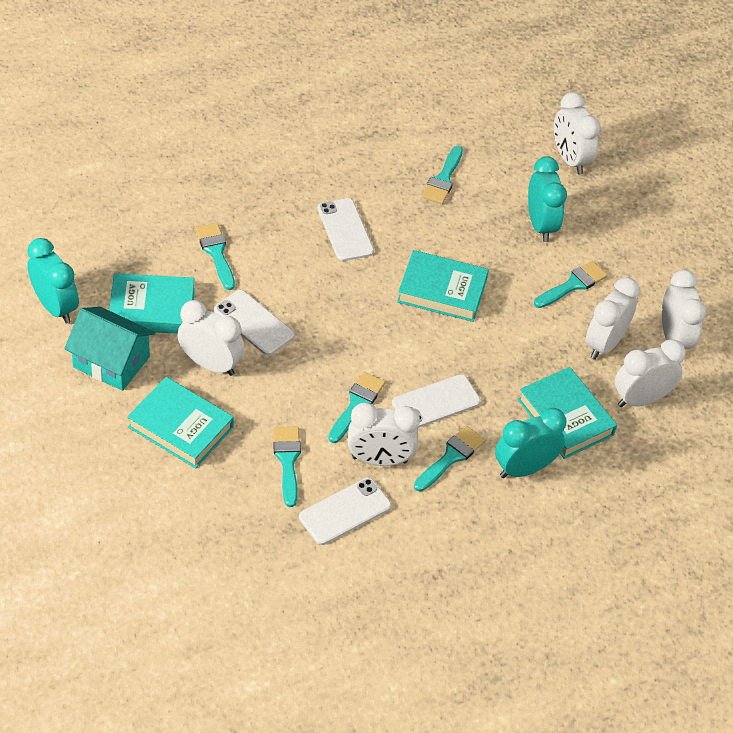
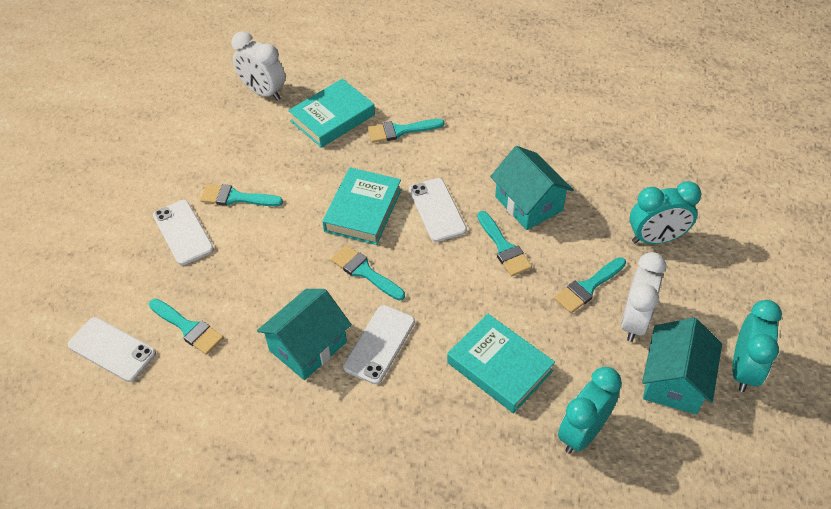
turquoise book: 4 -> 3
turquoise house: 1 -> 3
white clock: 6 -> 2

